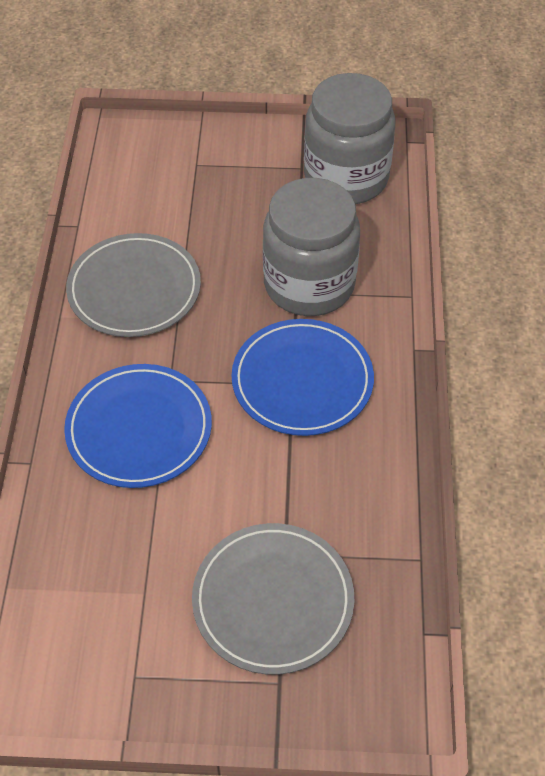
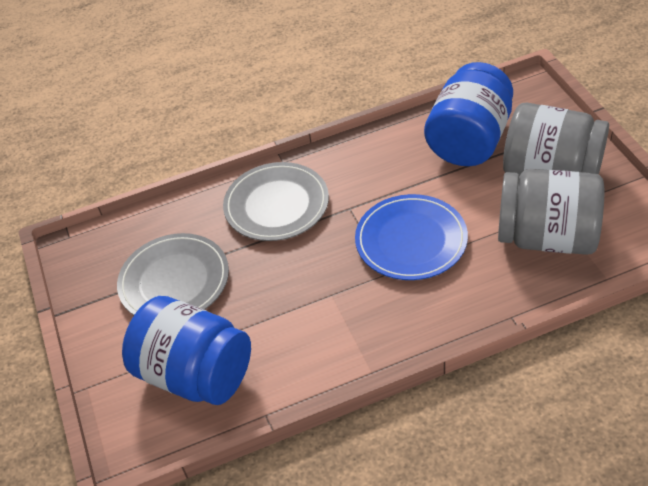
blue jar: 0 -> 2
blue plate: 2 -> 1

